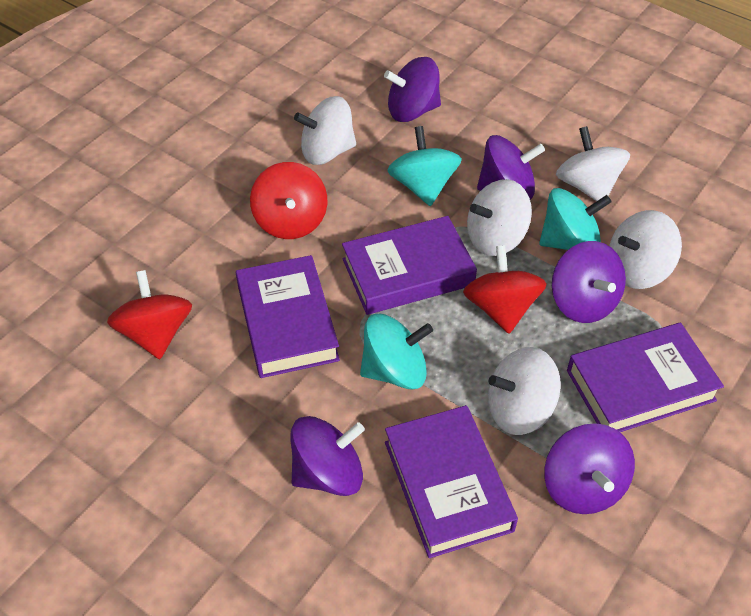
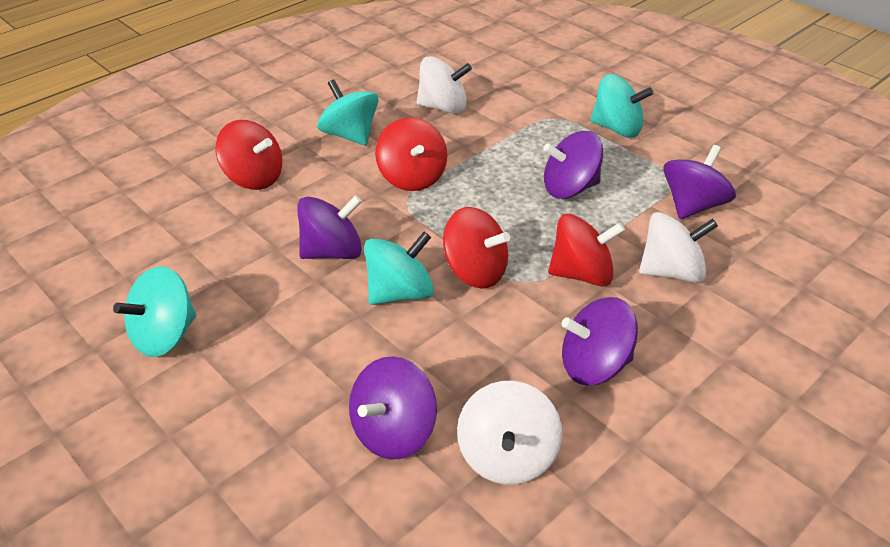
purple book: 4 -> 0
red spinning top: 3 -> 4
turquoise spinning top: 3 -> 4
white spinning top: 5 -> 3

